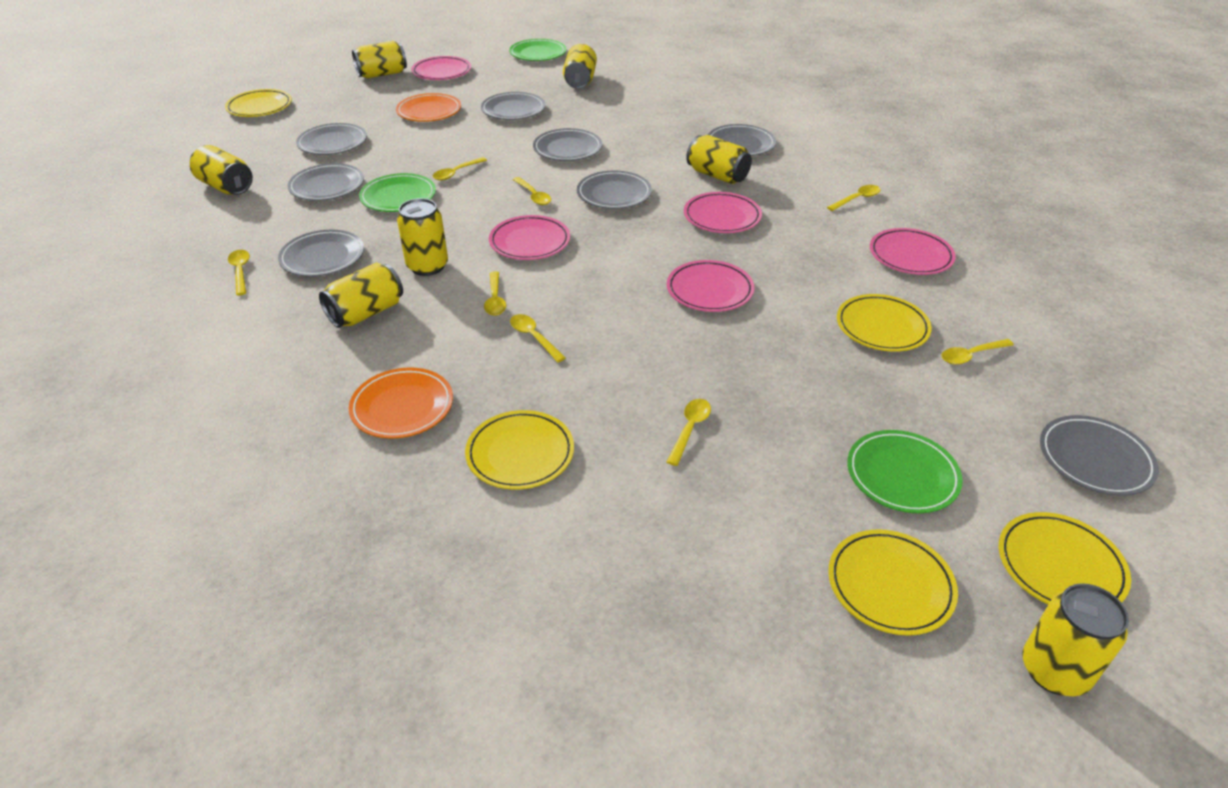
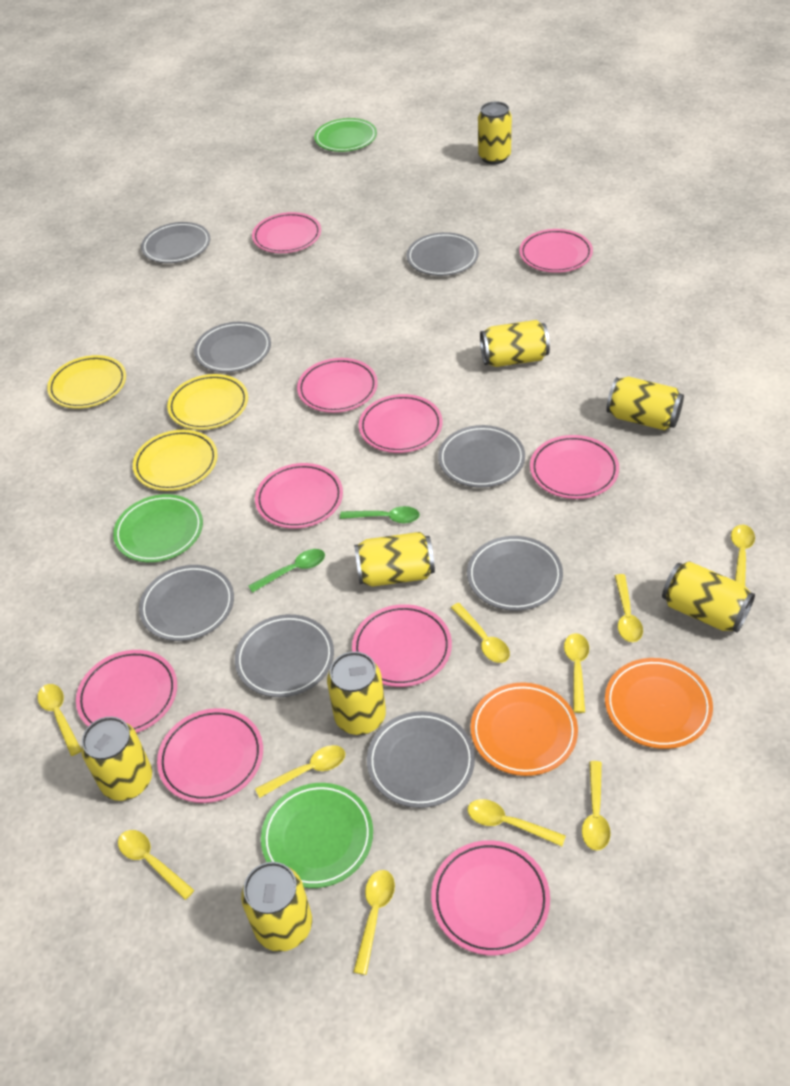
green spoon: 0 -> 2
pink plate: 5 -> 10
yellow can: 7 -> 8
yellow plate: 5 -> 3
yellow spoon: 8 -> 10

